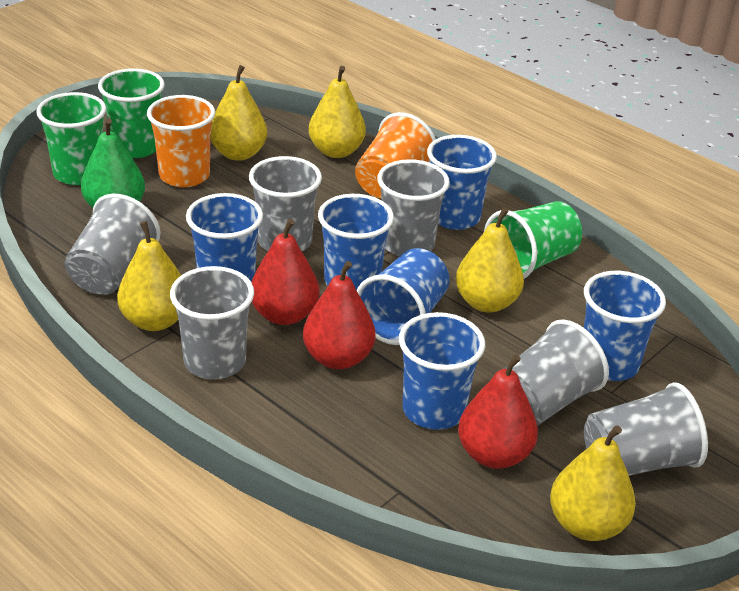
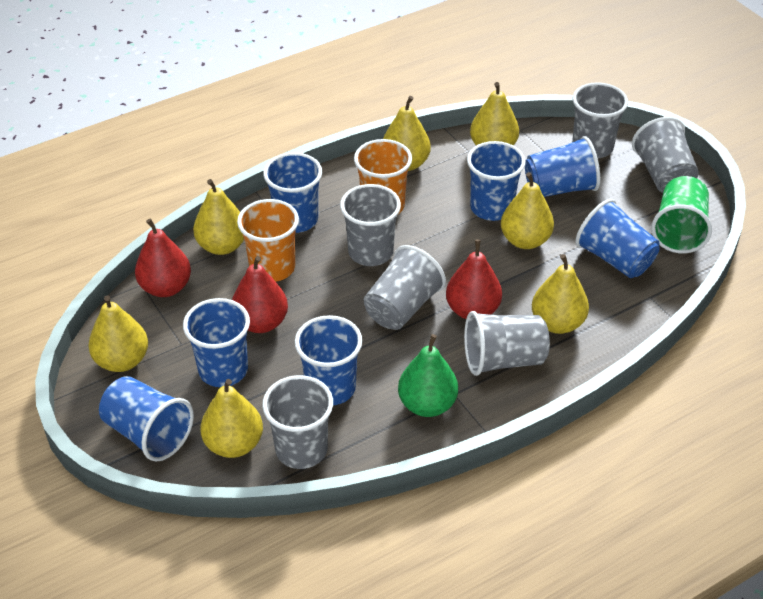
blue cup: 6 -> 7
green cup: 3 -> 1
yellow pear: 5 -> 7

